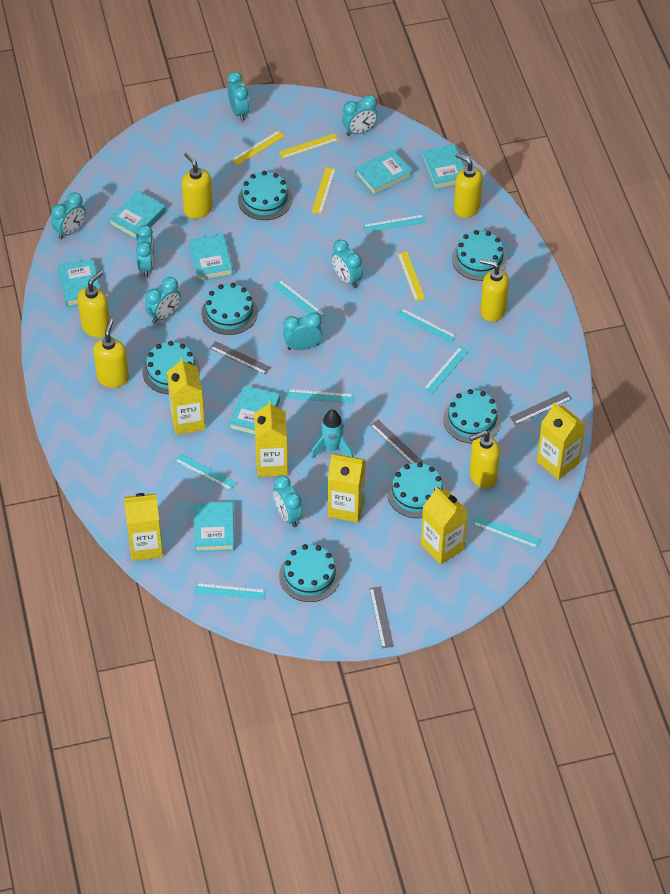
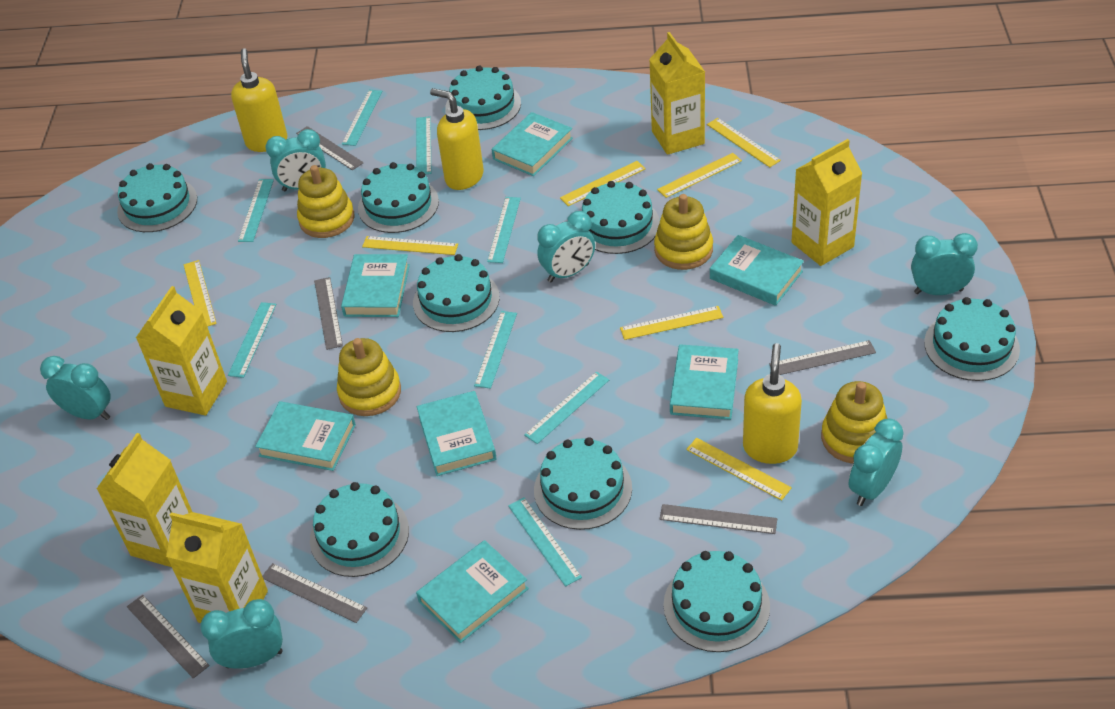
grey ruler: 4 -> 6
turquoise cake: 7 -> 9
turquoise clock: 8 -> 6
turquoise rocket: 1 -> 0
yellow carton: 6 -> 5
yellow ruler: 4 -> 7
yellow soap dispenser: 6 -> 3
yellow stacking toy: 0 -> 4

